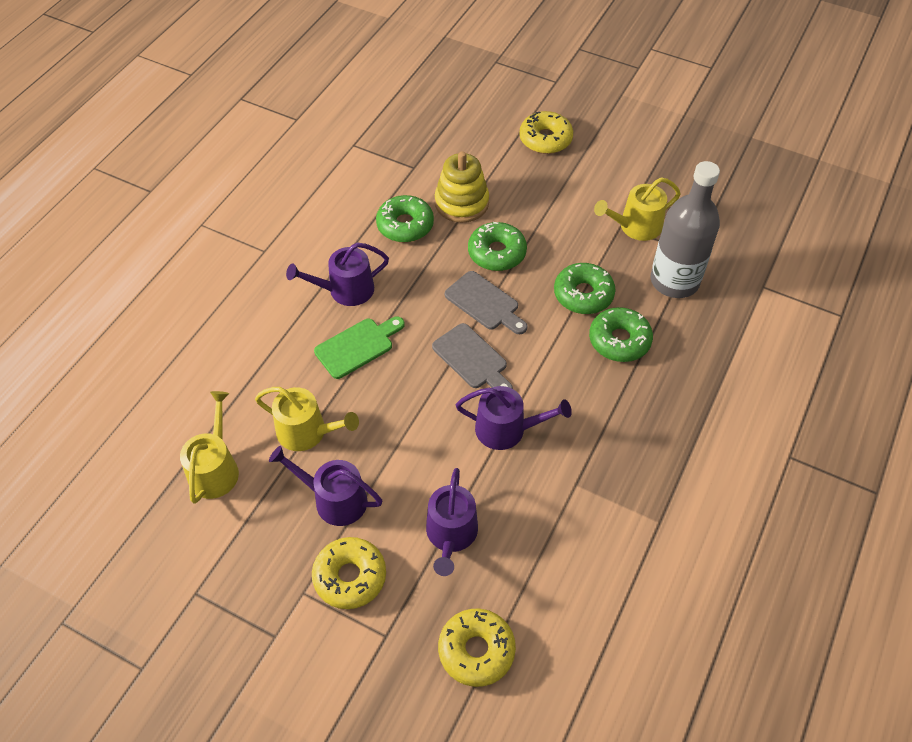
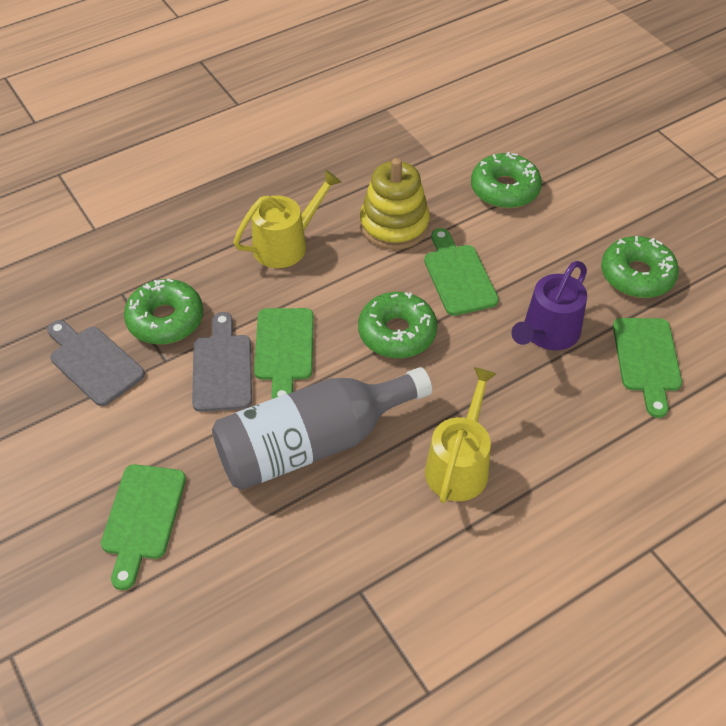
green cutting board: 1 -> 4
purple watering can: 4 -> 1
yellow donut: 3 -> 0
yellow watering can: 3 -> 2

